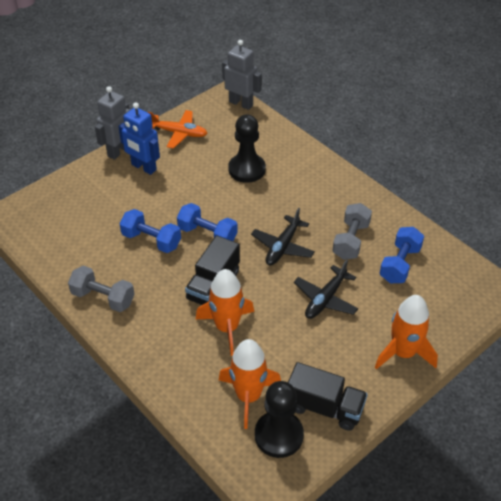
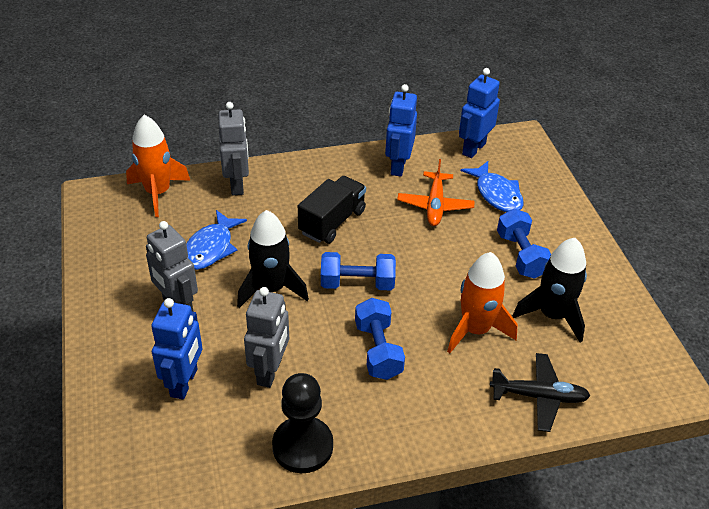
black pawn: 2 -> 1
black plane: 2 -> 1
black rocket: 0 -> 2
black truck: 2 -> 1
blue fish: 0 -> 2
blue robot: 1 -> 3
grey dumbbell: 2 -> 0
grey robot: 2 -> 3
orange rocket: 3 -> 2

